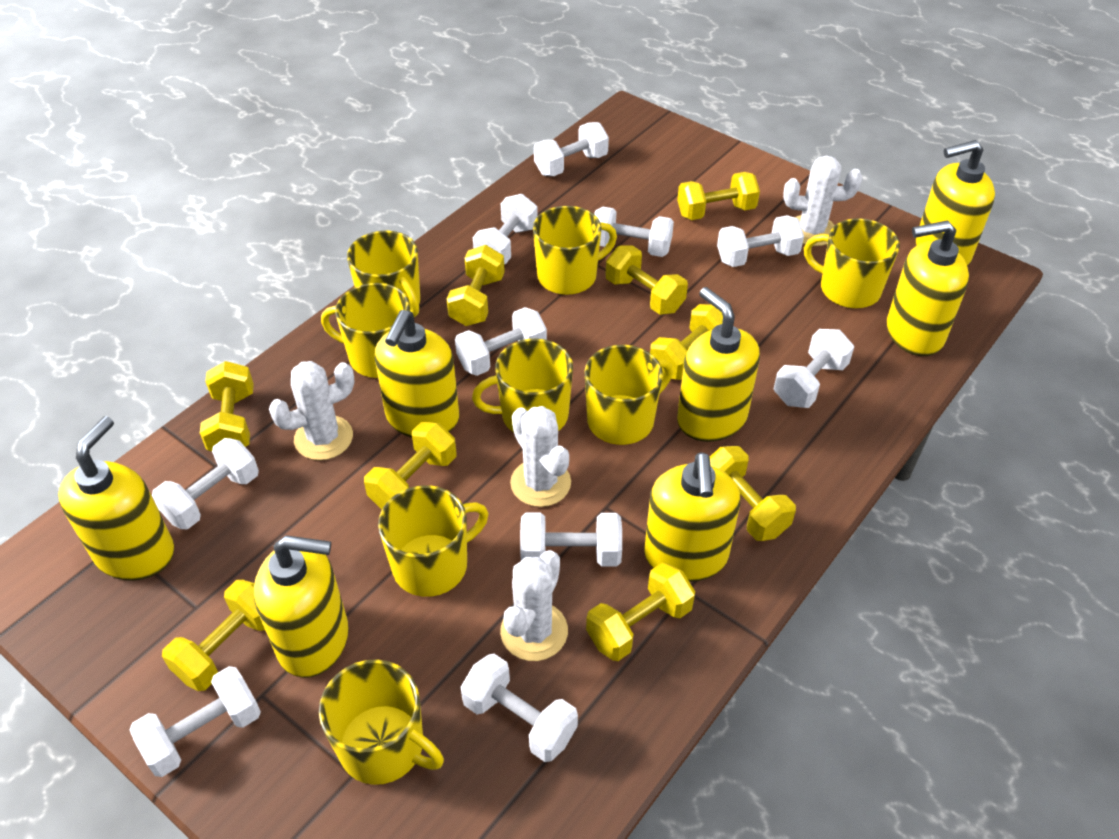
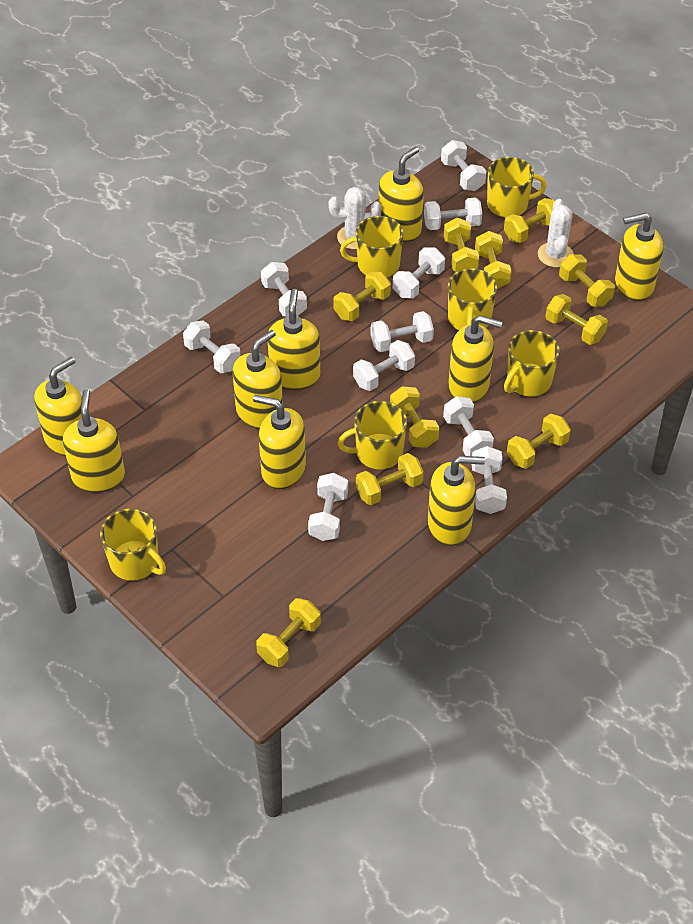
white cactus: 4 -> 2
yellow dumbbell: 9 -> 10
yellow mug: 8 -> 6
yellow soap dispenser: 7 -> 9

